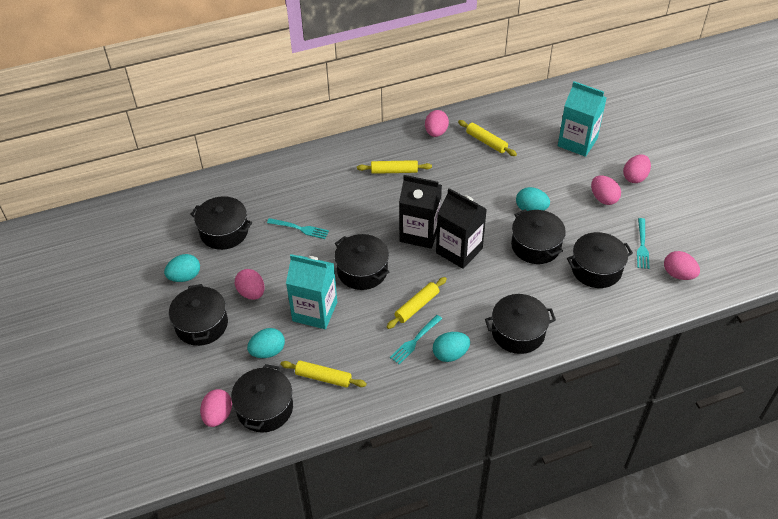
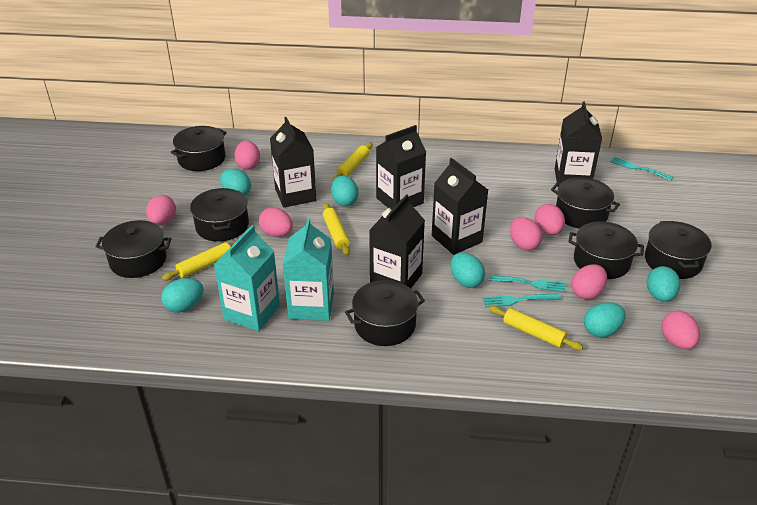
black carton: 2 -> 5
pink egg: 6 -> 7
turquoise egg: 4 -> 6

